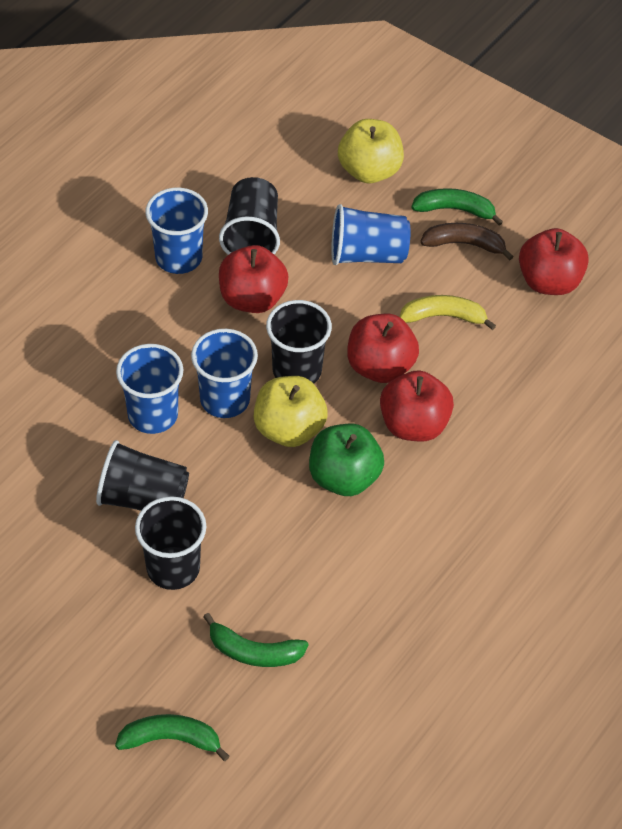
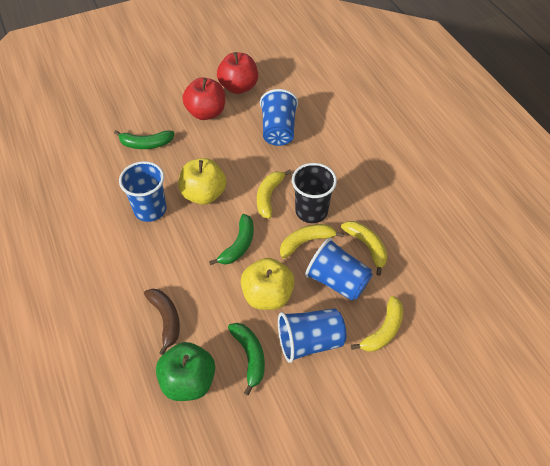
black cup: 4 -> 1
red apple: 4 -> 2
yellow banana: 1 -> 4

